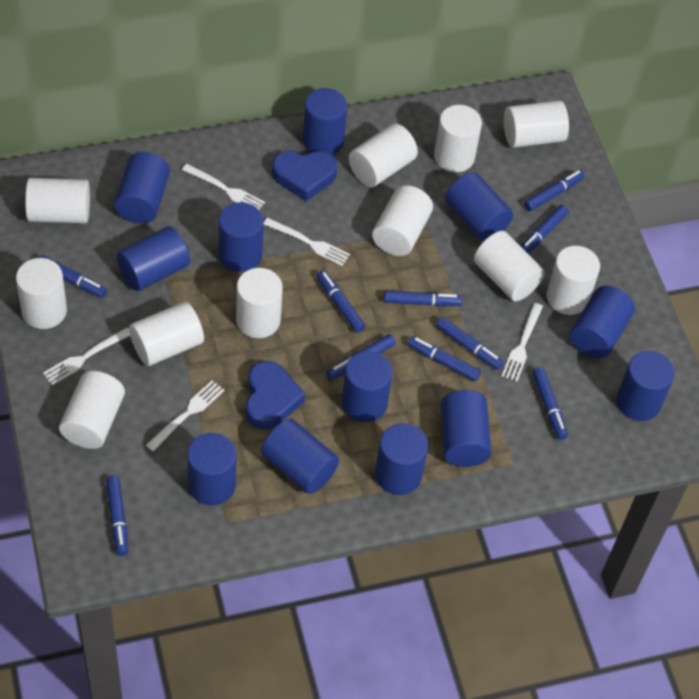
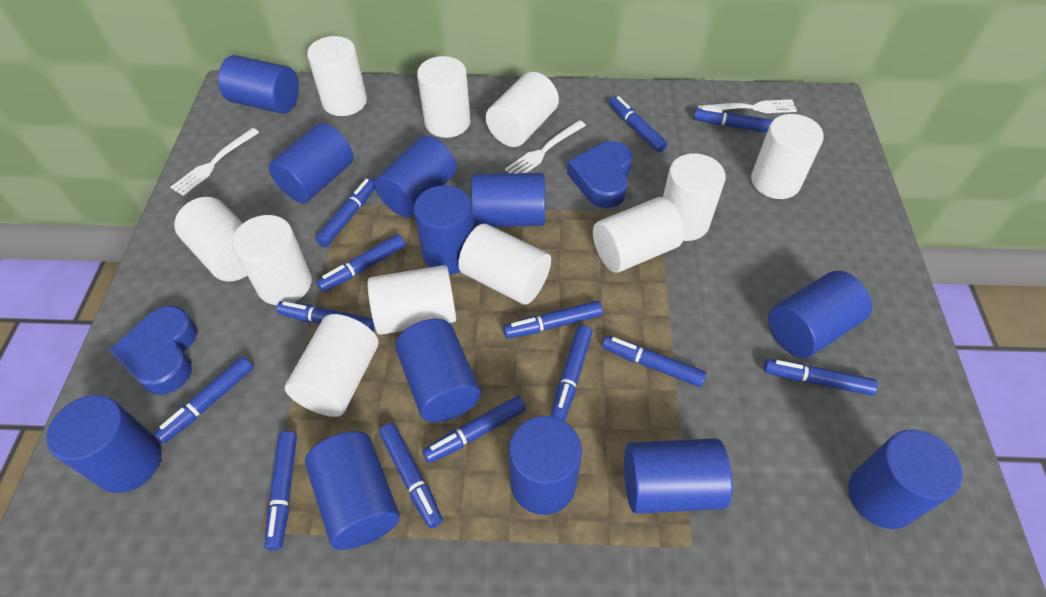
blue marker: 10 -> 13
white fork: 5 -> 3

